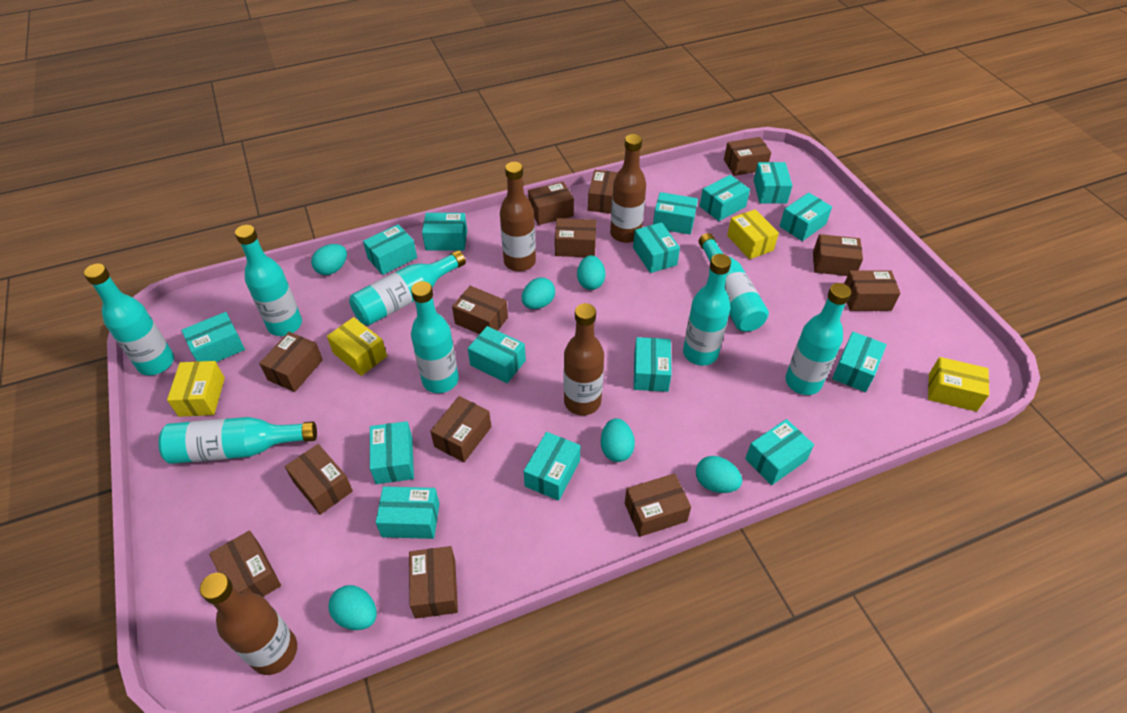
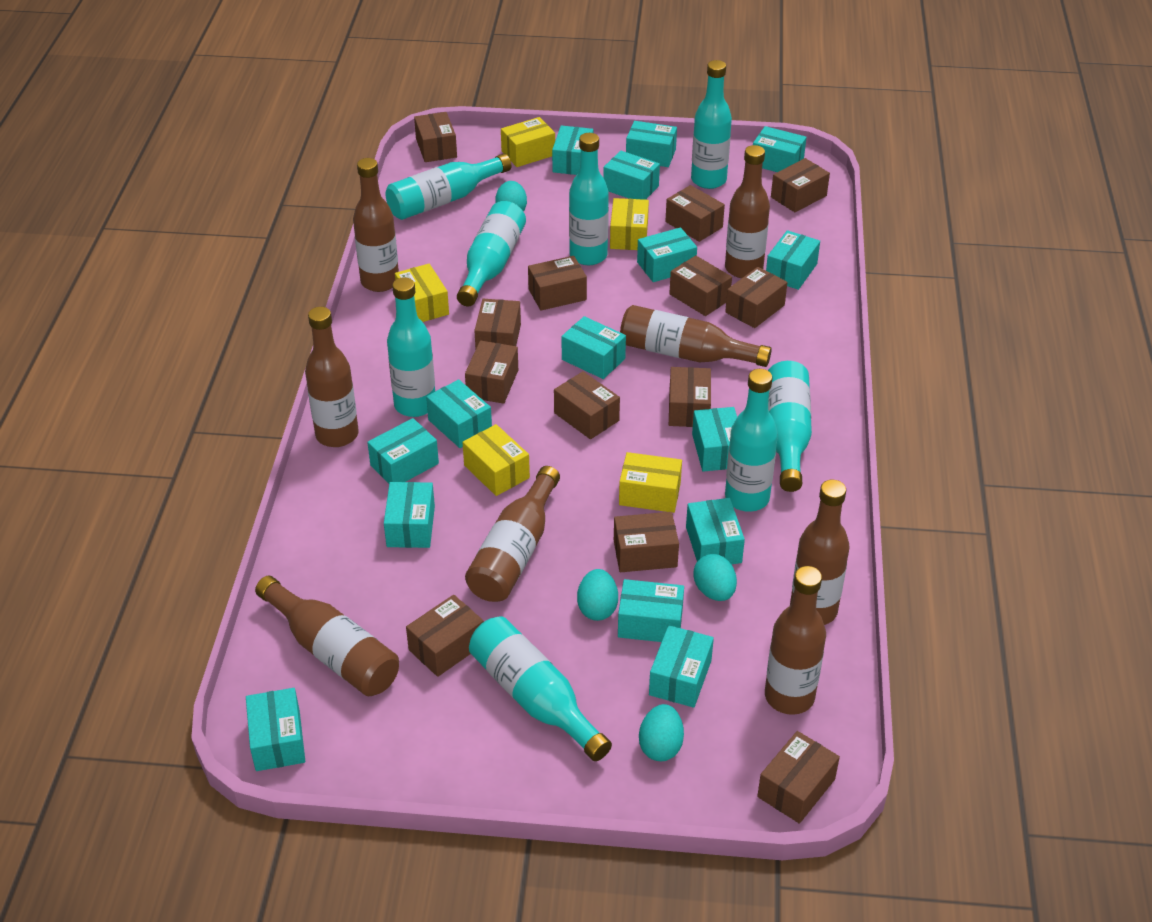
brown bottle: 4 -> 8
turquoise egg: 6 -> 4
yellow box: 4 -> 5

